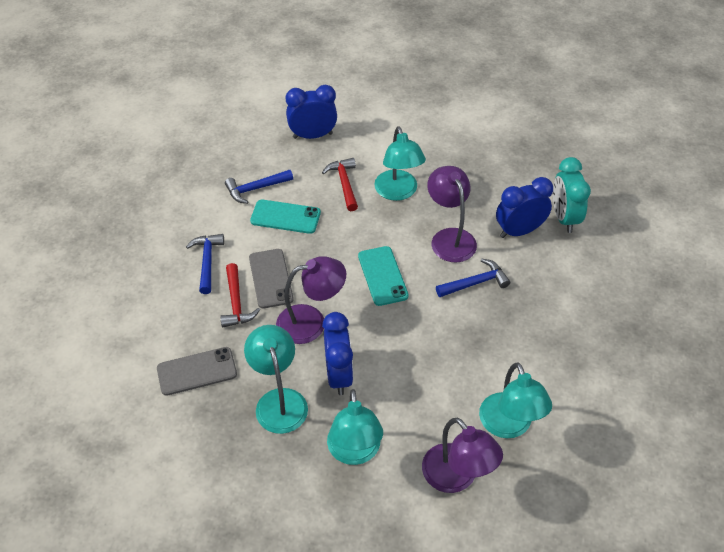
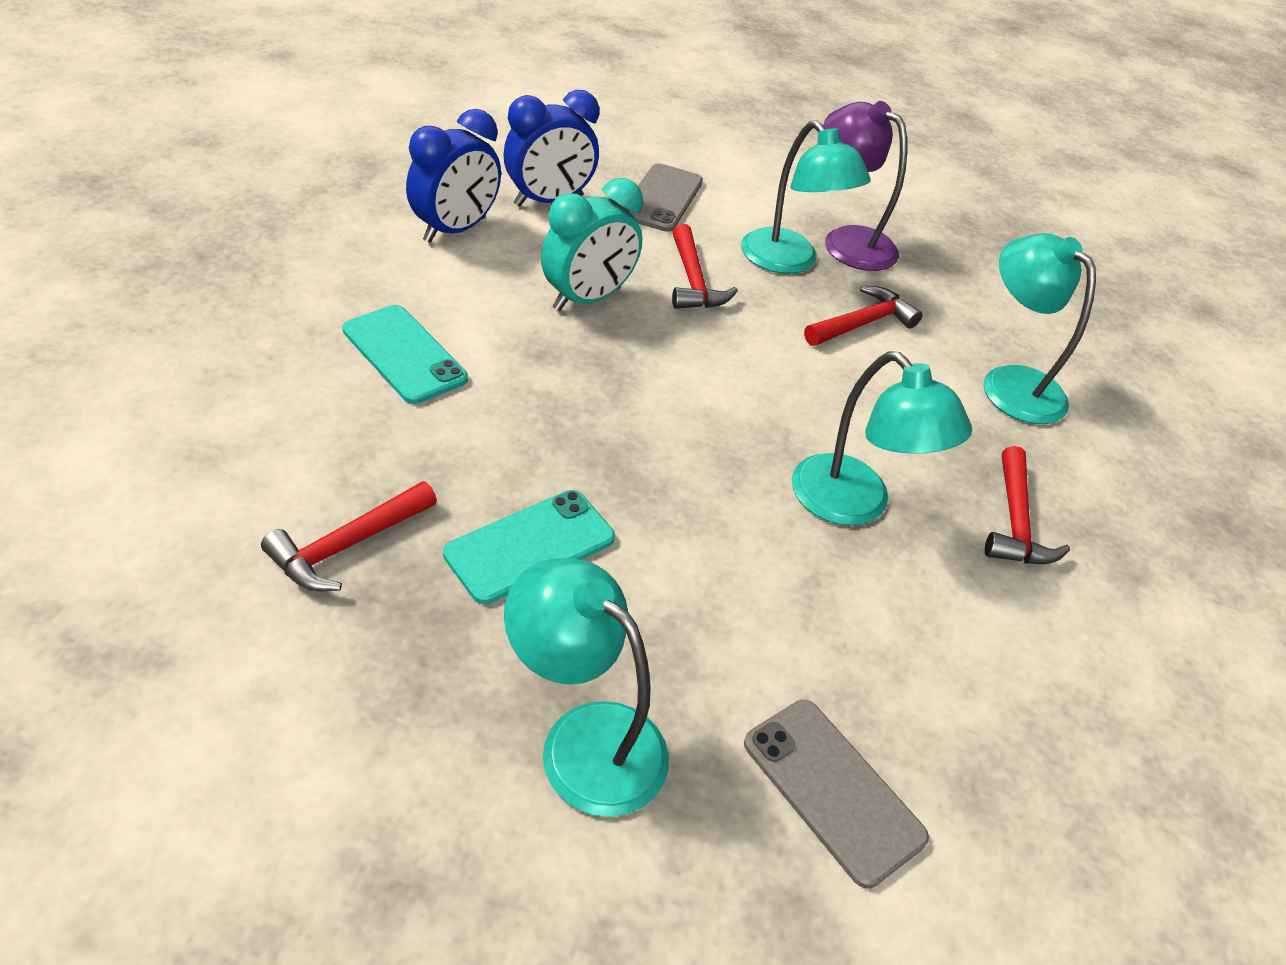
blue clock: 3 -> 2
blue hammer: 3 -> 0
purple lamp: 3 -> 1
red hammer: 2 -> 4

